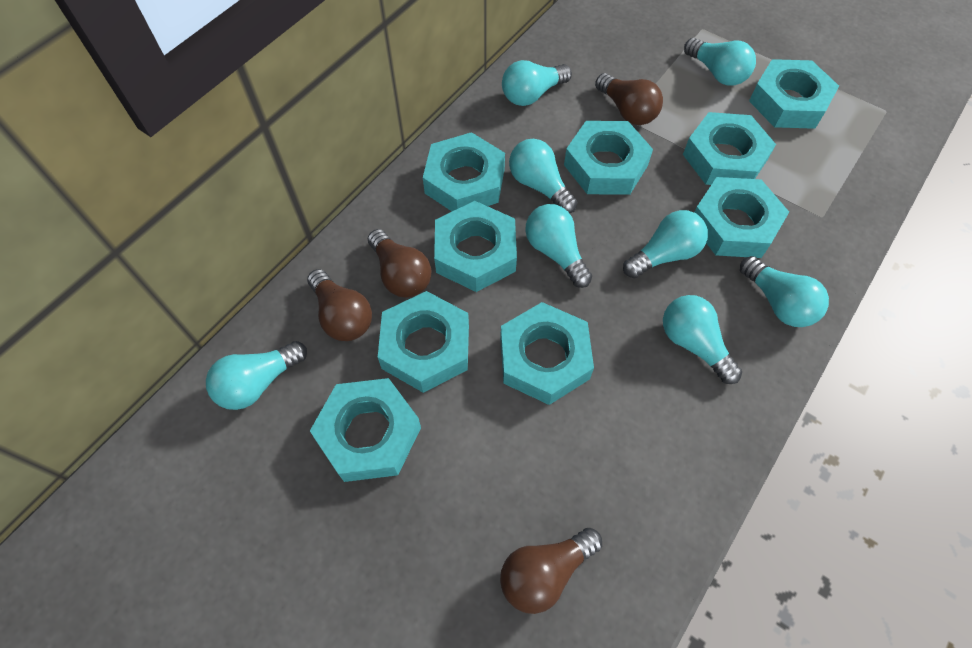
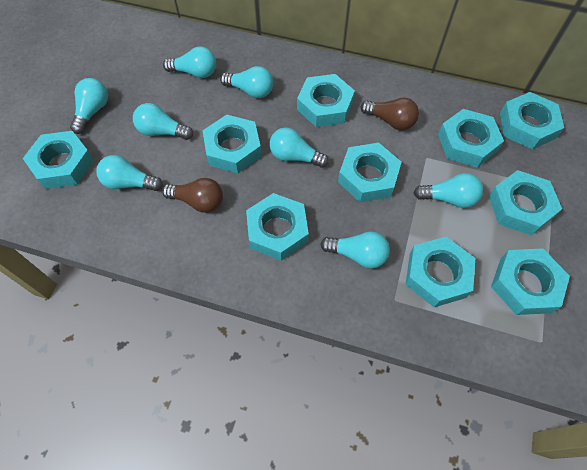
brown light bulb: 4 -> 2
turquoise nut: 9 -> 10

